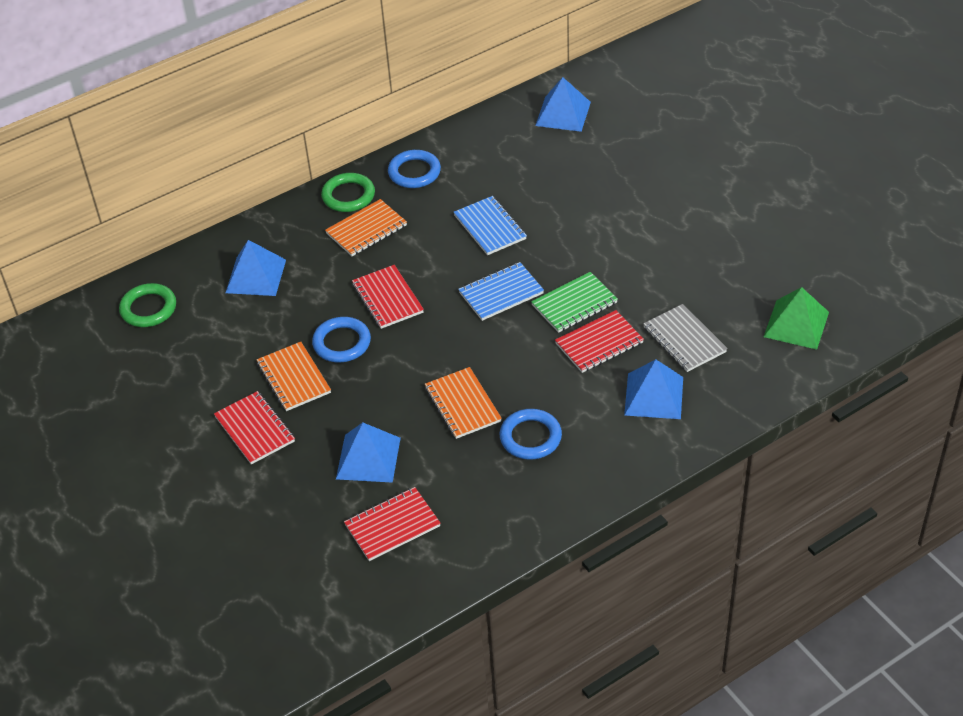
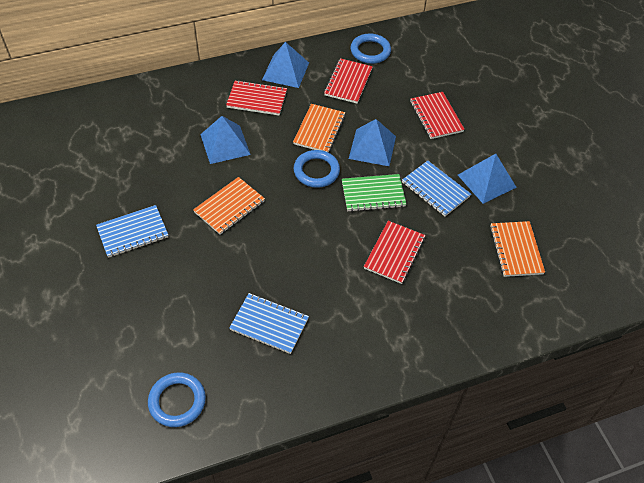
blue notebook: 2 -> 3
green pyramid: 1 -> 0
green ring: 2 -> 0
grey notebook: 1 -> 0

